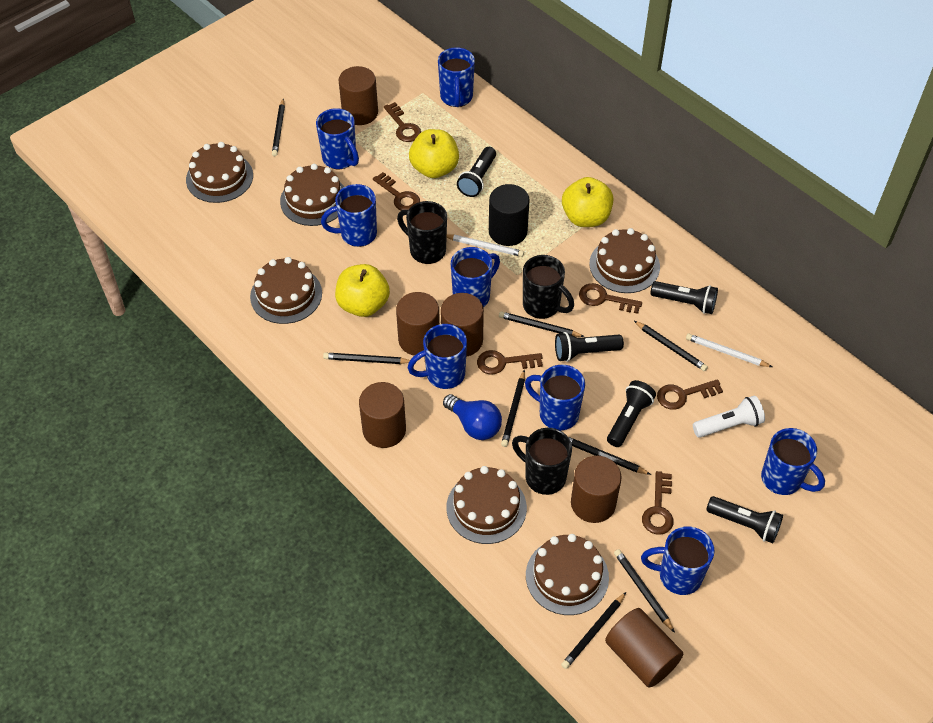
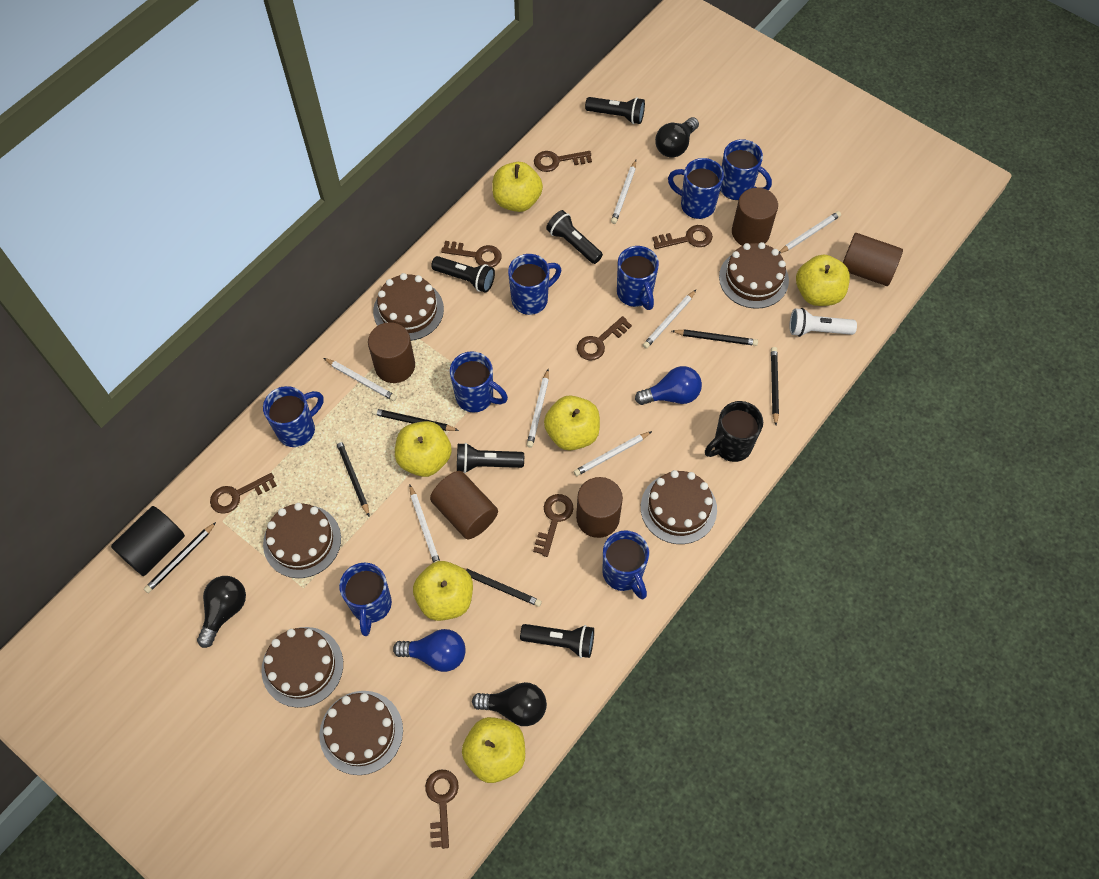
black light bulb: 0 -> 3
black mug: 3 -> 1
black pencil: 8 -> 6
blue light bulb: 1 -> 2
brown cylinder: 6 -> 5
brown key: 6 -> 7
white pencil: 2 -> 7
yellow apple: 3 -> 6

